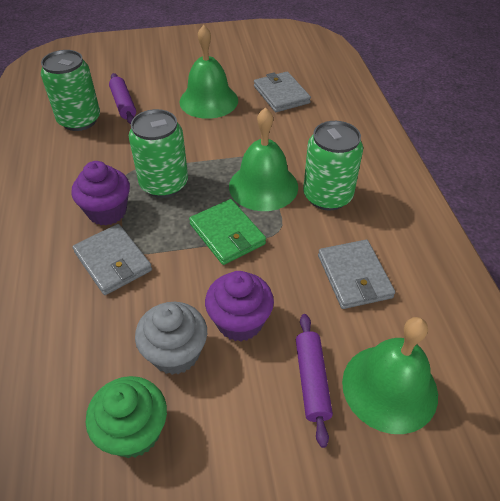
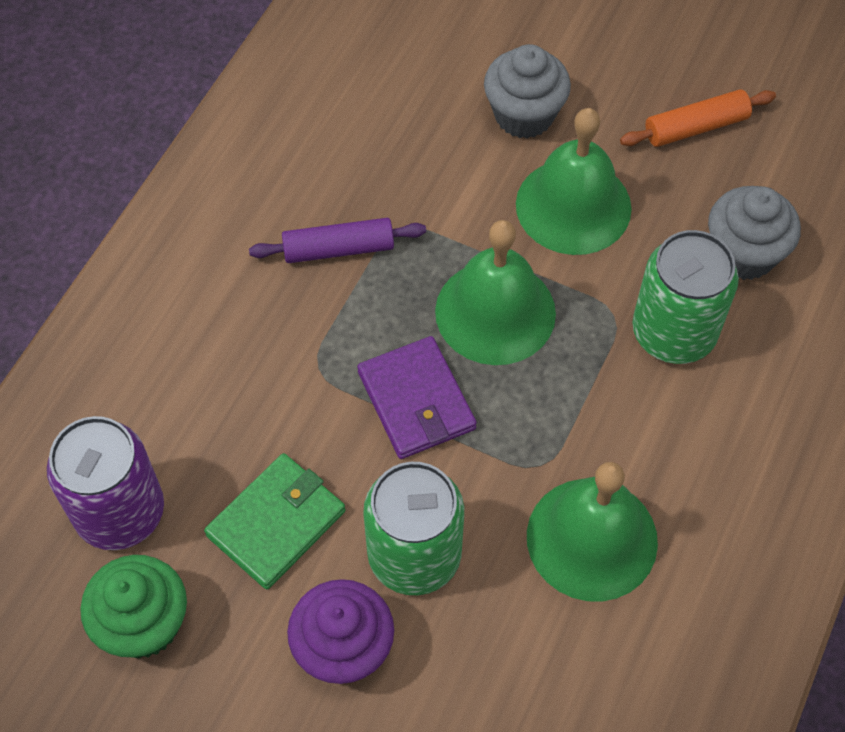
green can: 3 -> 2
grey cupcake: 1 -> 2
grey wallet: 3 -> 0
orange rolling pin: 0 -> 1
purple can: 0 -> 1
purple cupcake: 2 -> 1
purple rolling pin: 2 -> 1
purple wallet: 0 -> 1

